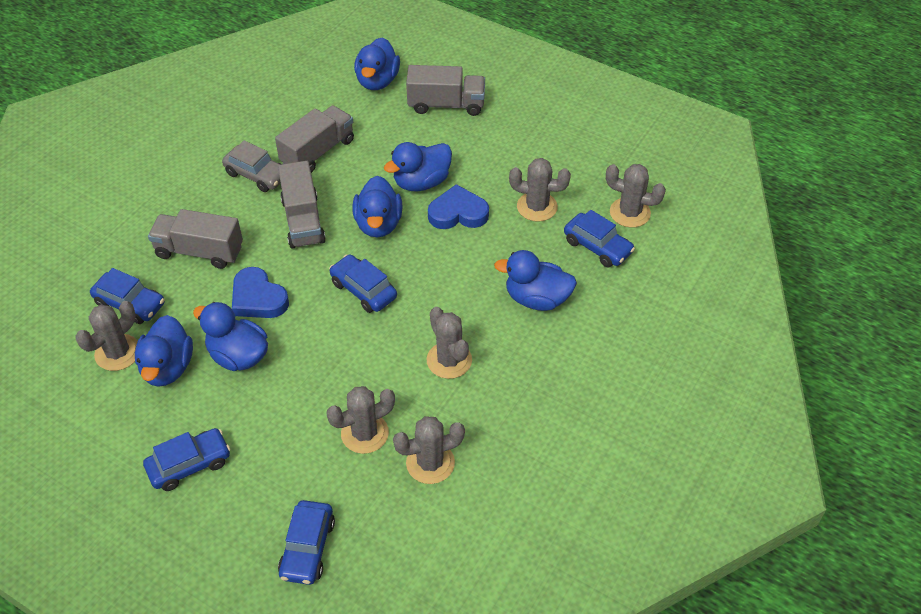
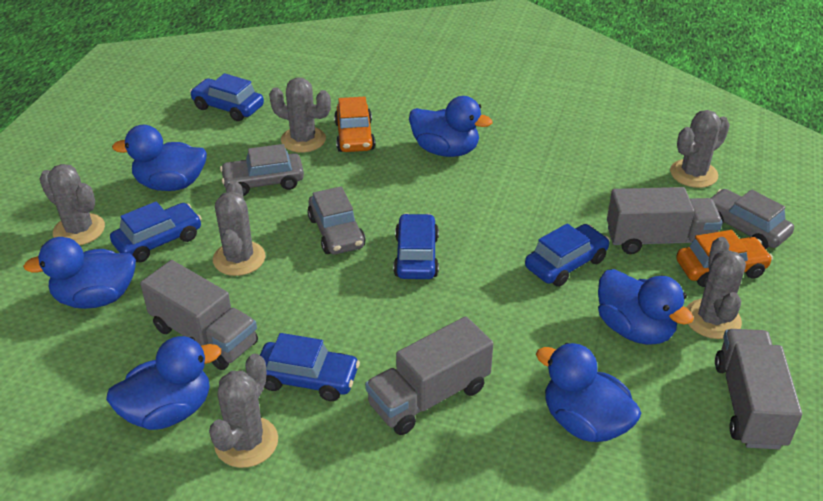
blue heart: 2 -> 0
grey car: 1 -> 3
orange car: 0 -> 2

